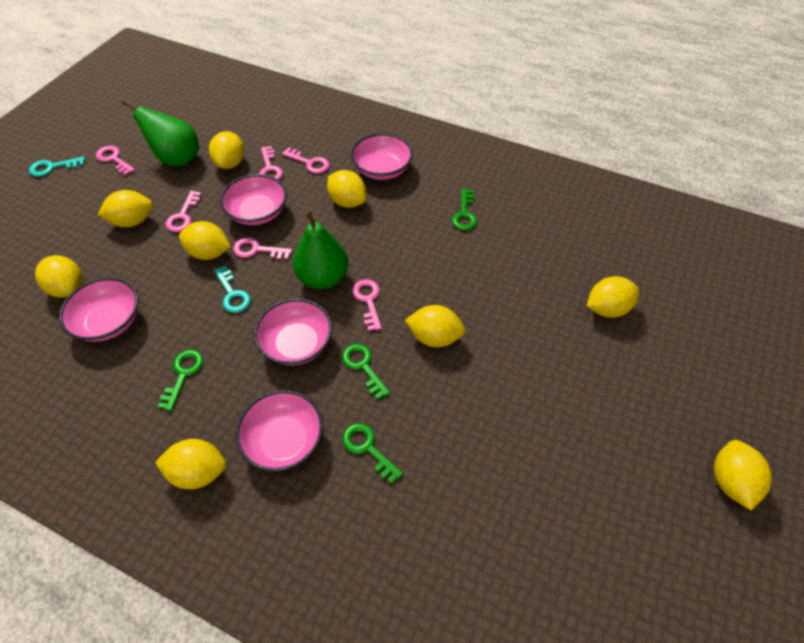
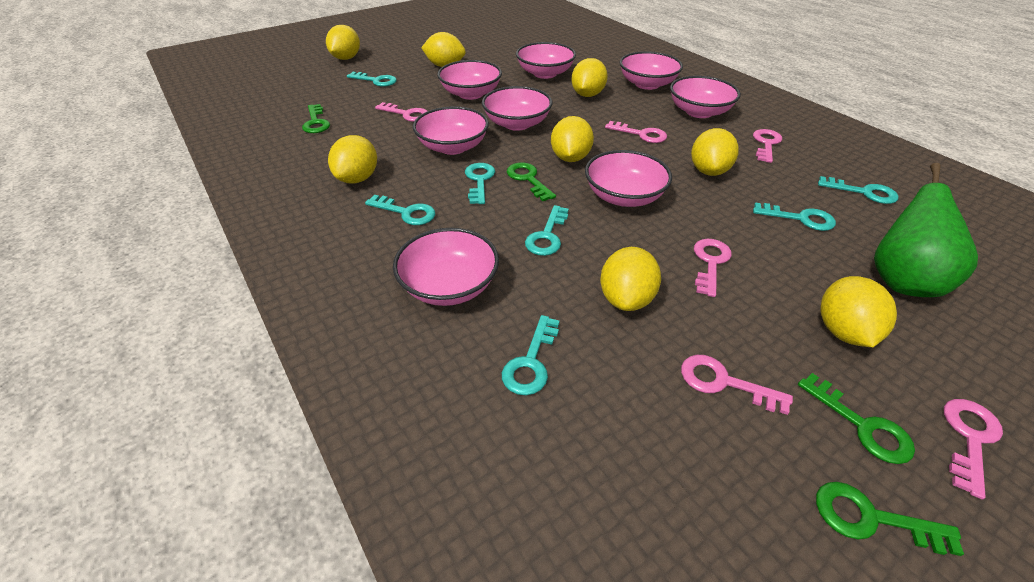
green pear: 2 -> 1
pink bowl: 5 -> 8
turquoise key: 2 -> 7
yellow lemon: 9 -> 8

